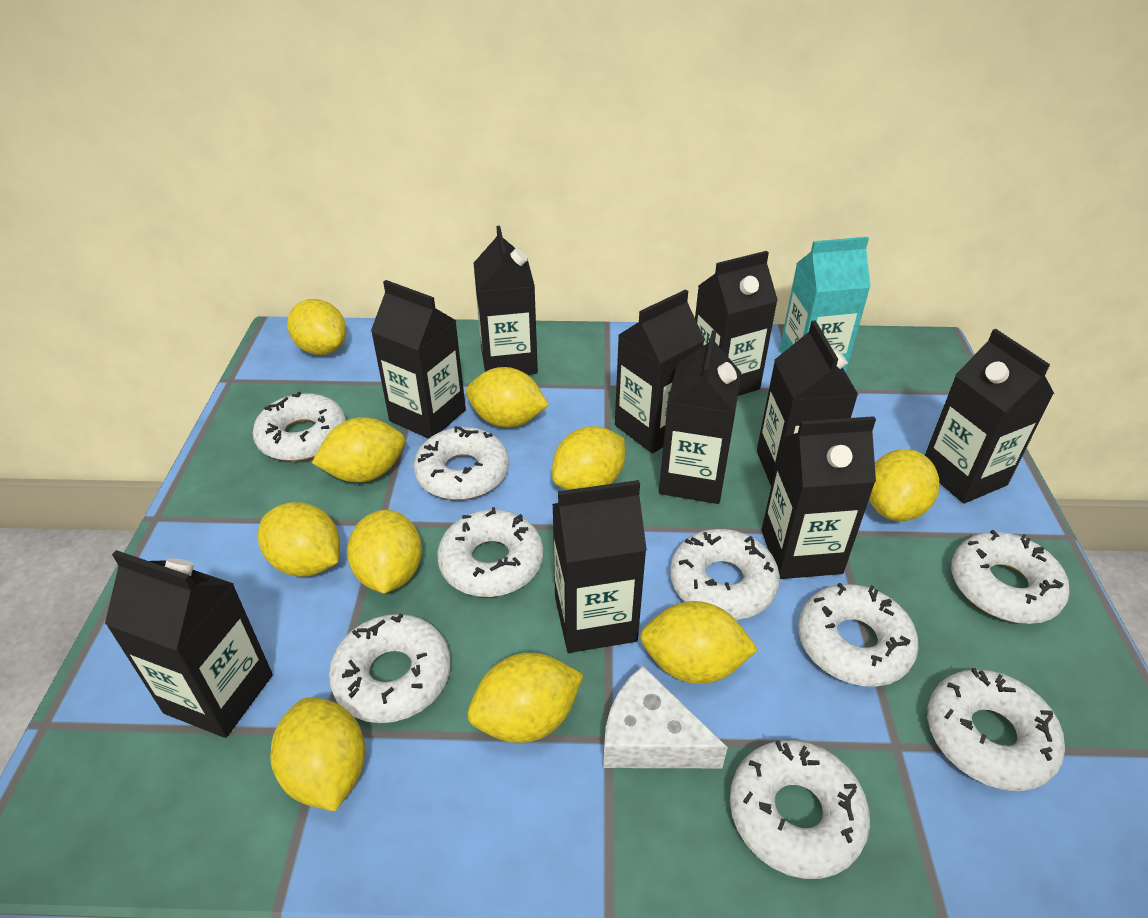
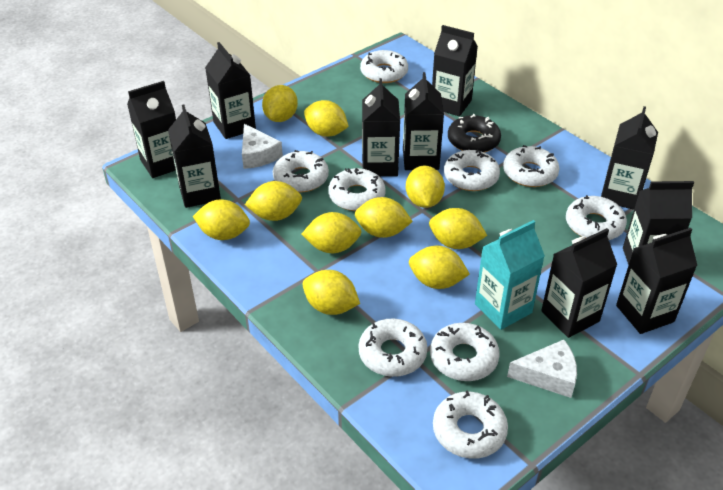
black donut: 0 -> 1
white cheese: 1 -> 2

